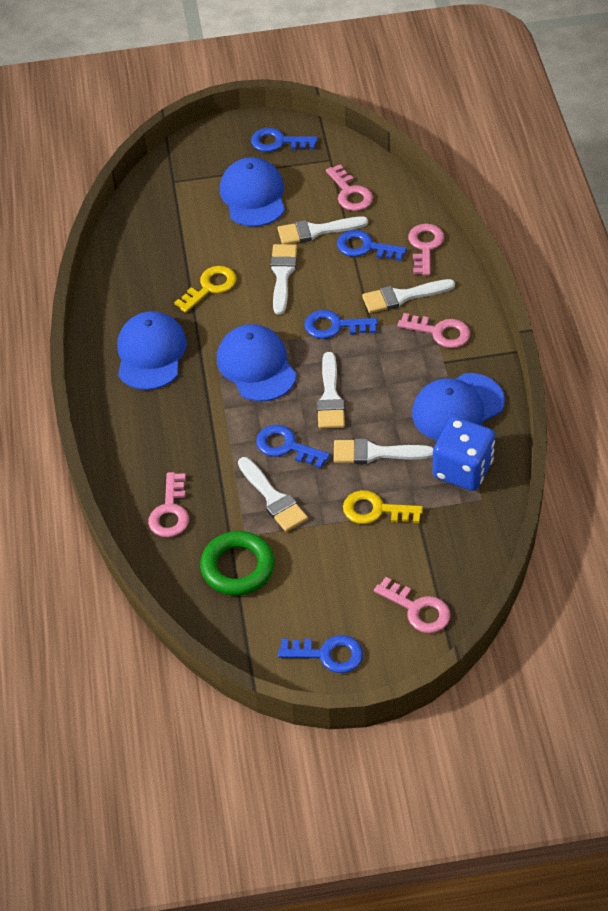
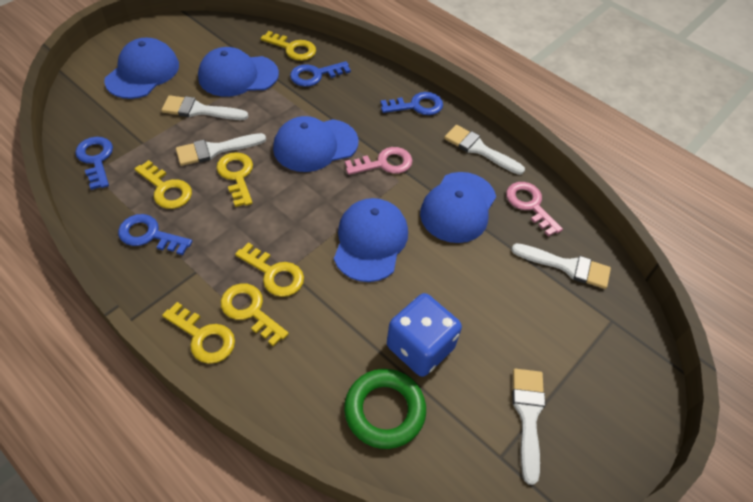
blue cap: 4 -> 5
blue key: 5 -> 4
pink key: 5 -> 2
white brush: 6 -> 5
yellow key: 2 -> 6

